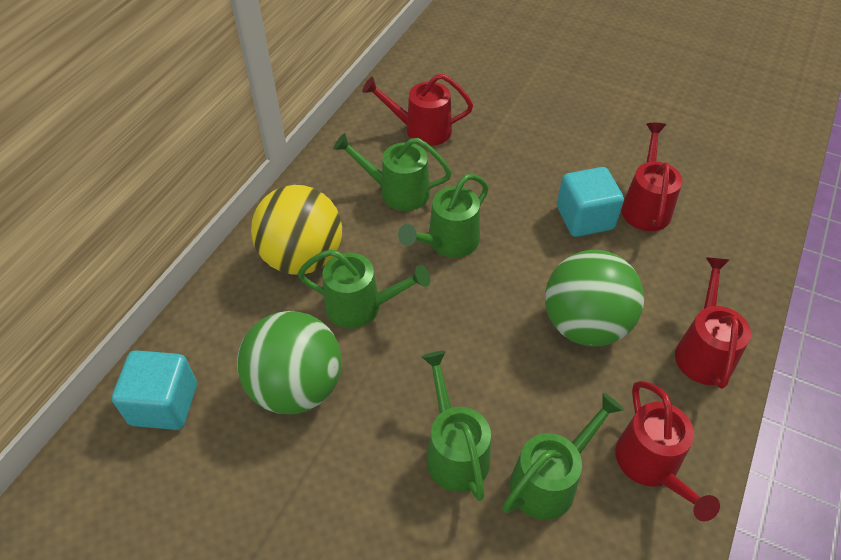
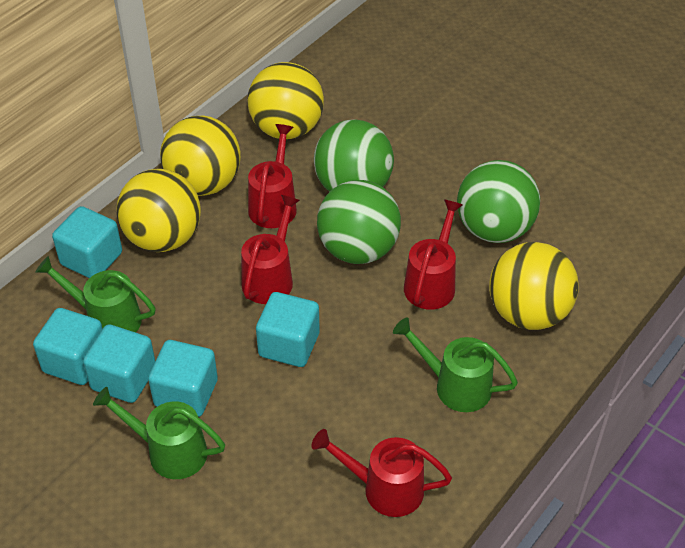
green ball: 2 -> 3
green watering can: 5 -> 3
turquoise cube: 2 -> 5
yellow ball: 1 -> 4

